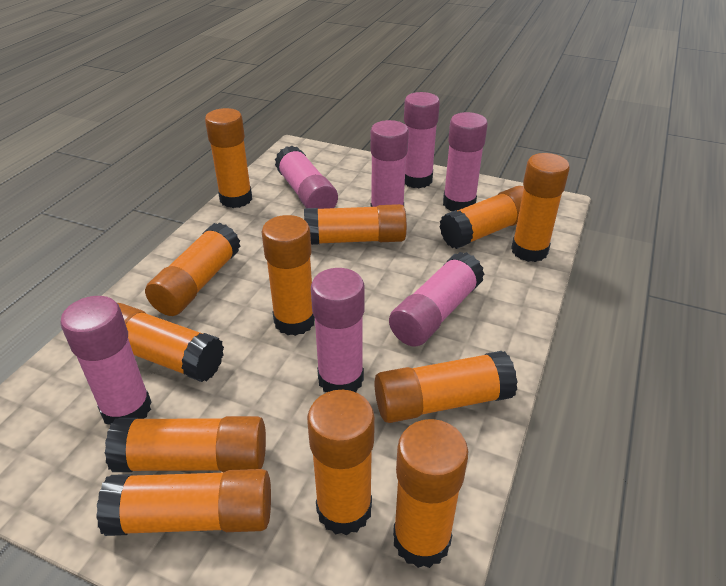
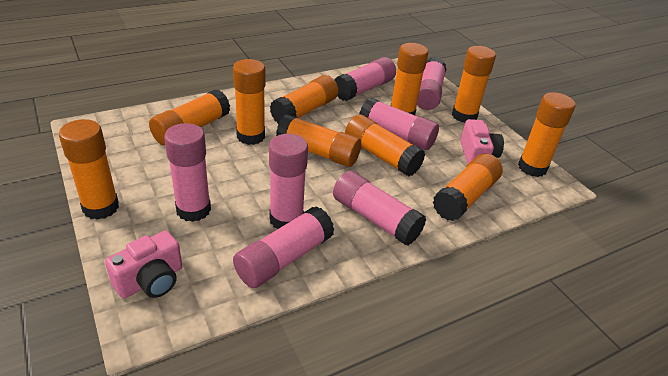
orange glue stick: 12 -> 10
pink camera: 0 -> 2

